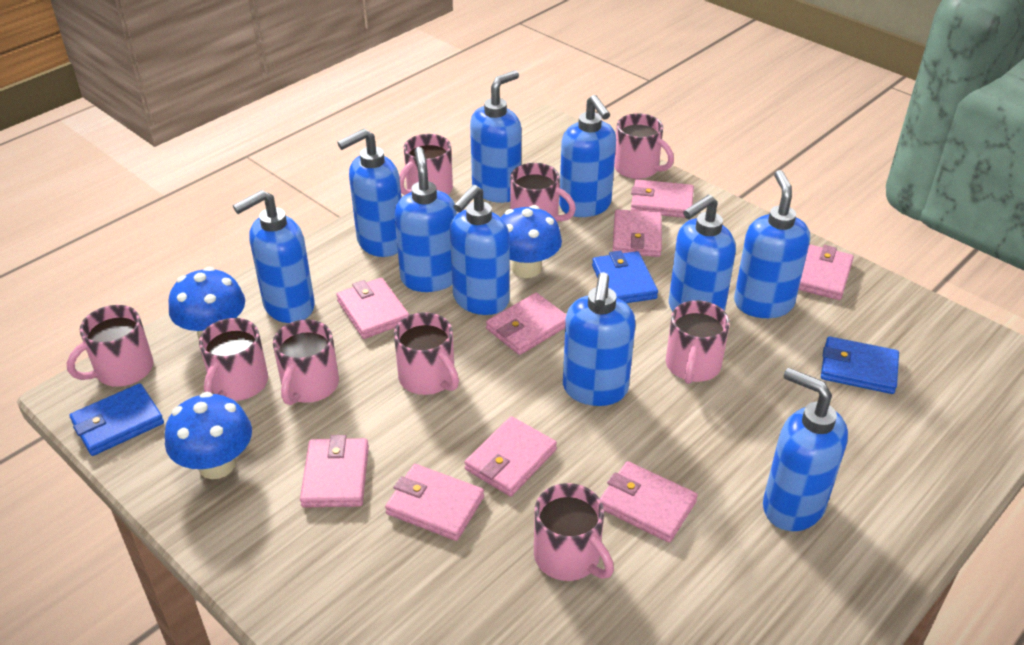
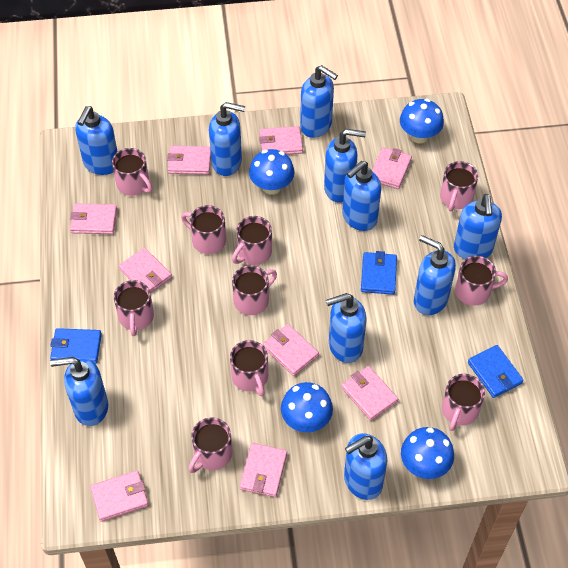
blue mushroom: 3 -> 4
pink mug: 9 -> 10

